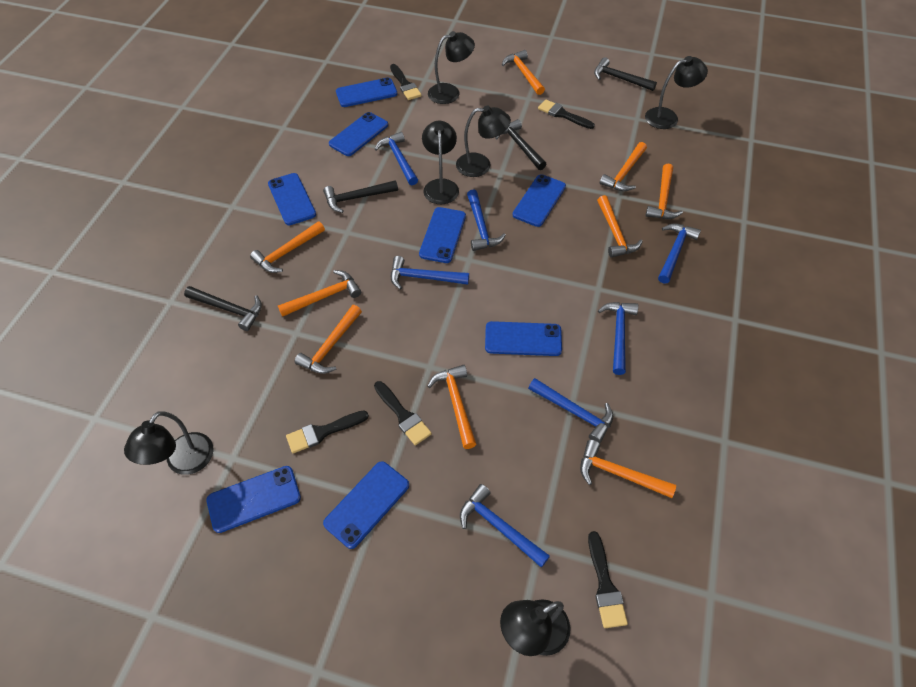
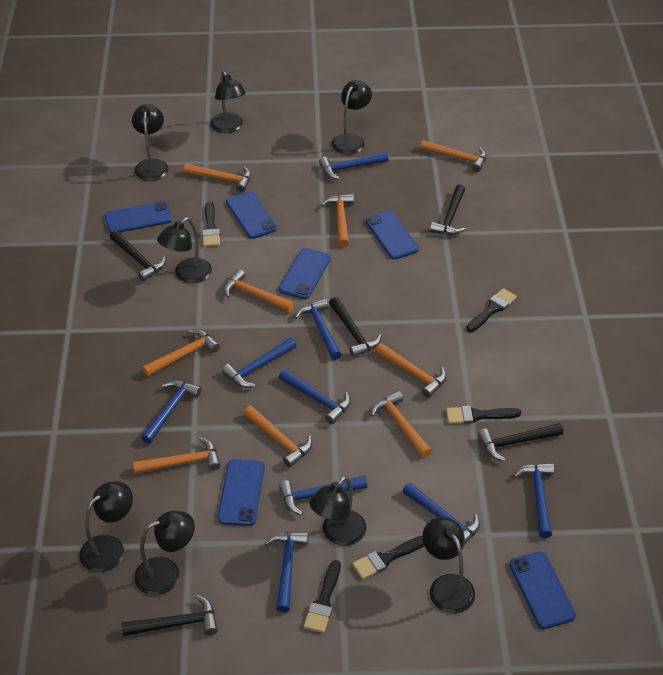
black hammer: 4 -> 5
black lamp: 6 -> 8
blue hammer: 7 -> 9
blue phone: 8 -> 6

